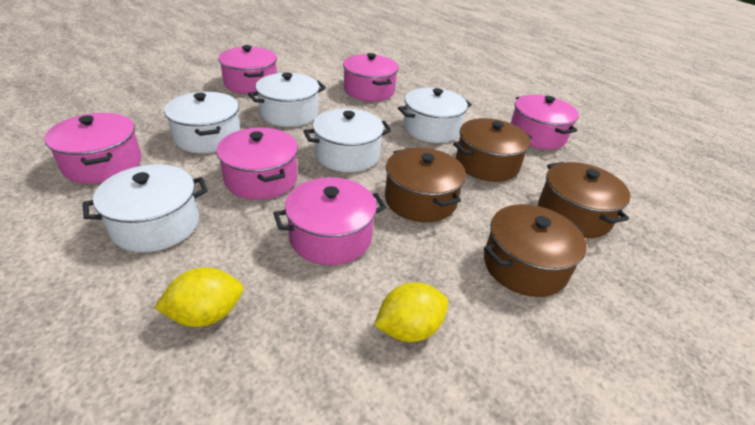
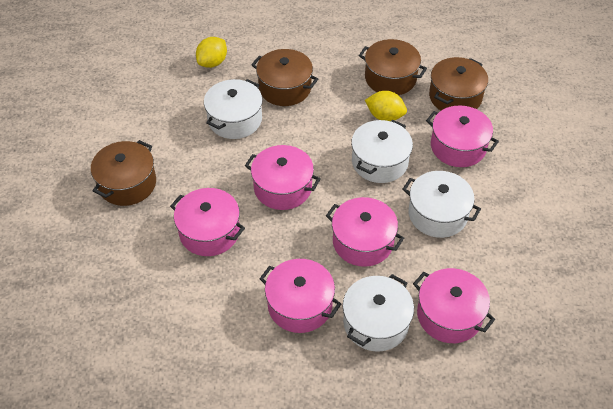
white pot: 5 -> 4

